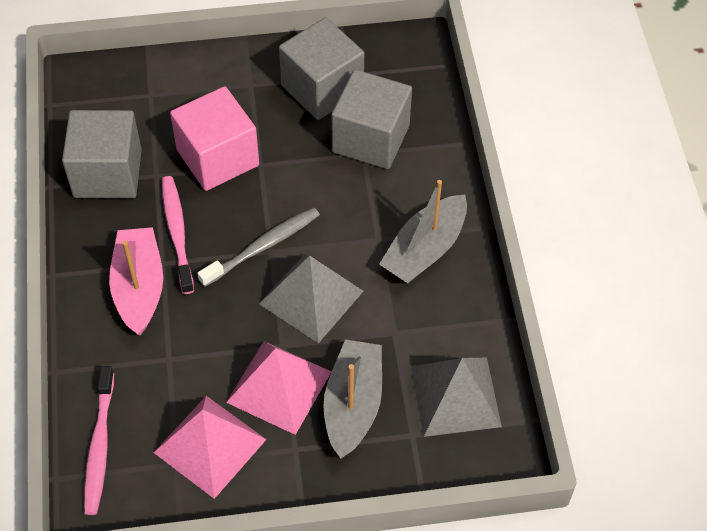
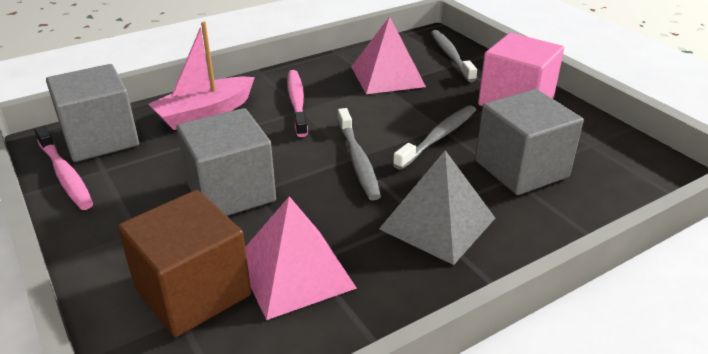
brown cube: 0 -> 1
grey boat: 2 -> 0
grey pyramid: 2 -> 1
grey toothbrush: 1 -> 3

